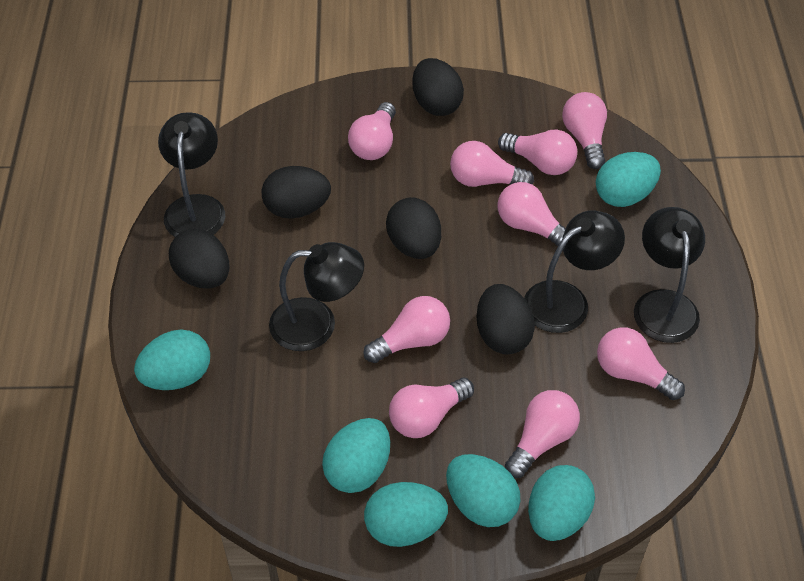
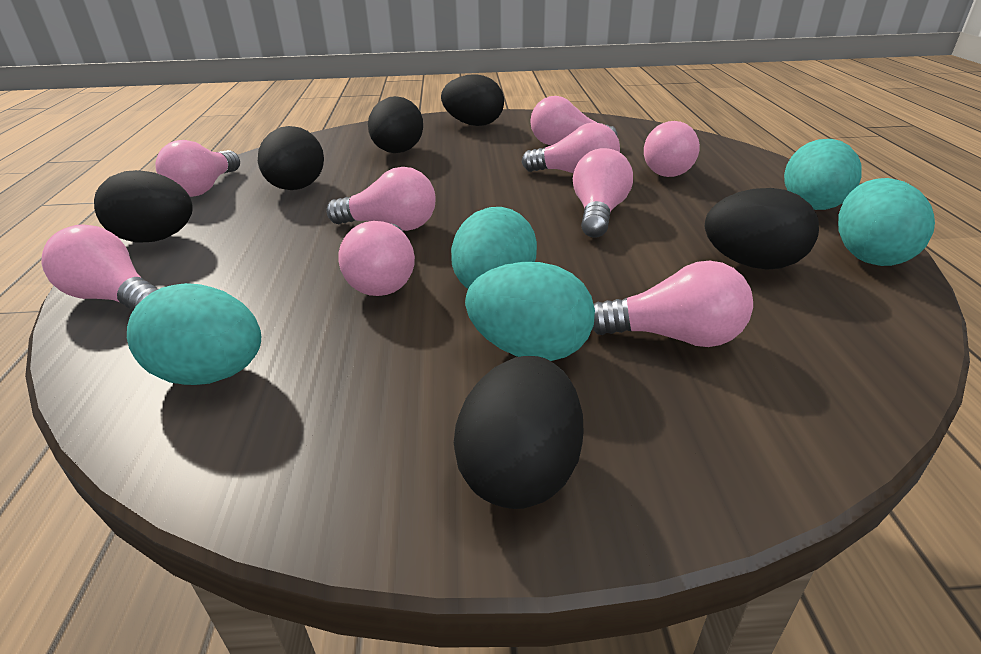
black egg: 5 -> 6
black lamp: 4 -> 0
turquoise egg: 6 -> 5

